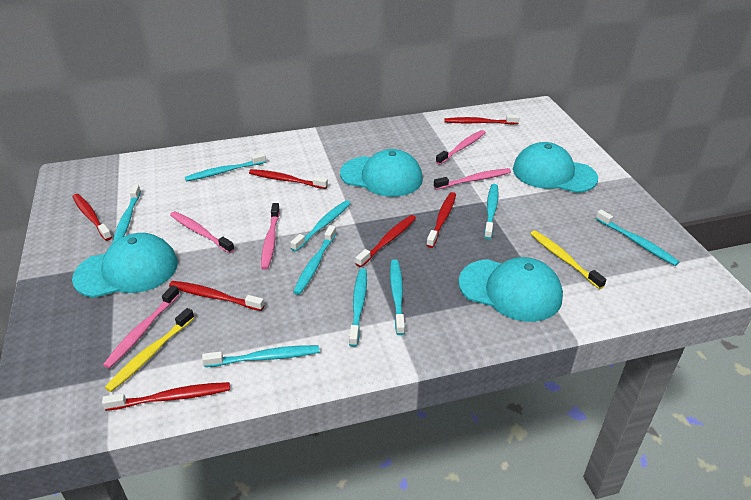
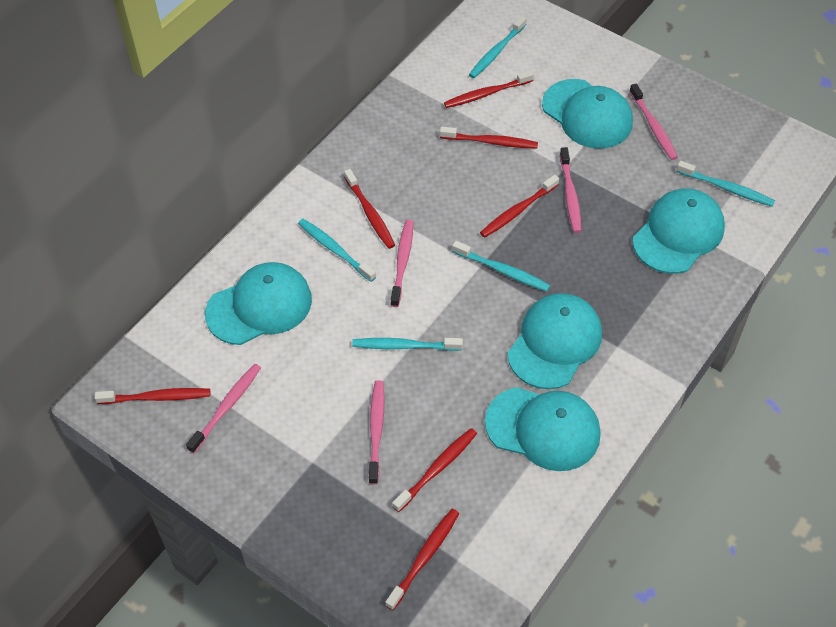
turquoise cap: 4 -> 5
turquoise toothbrush: 9 -> 5
yellow toothbrush: 2 -> 0

